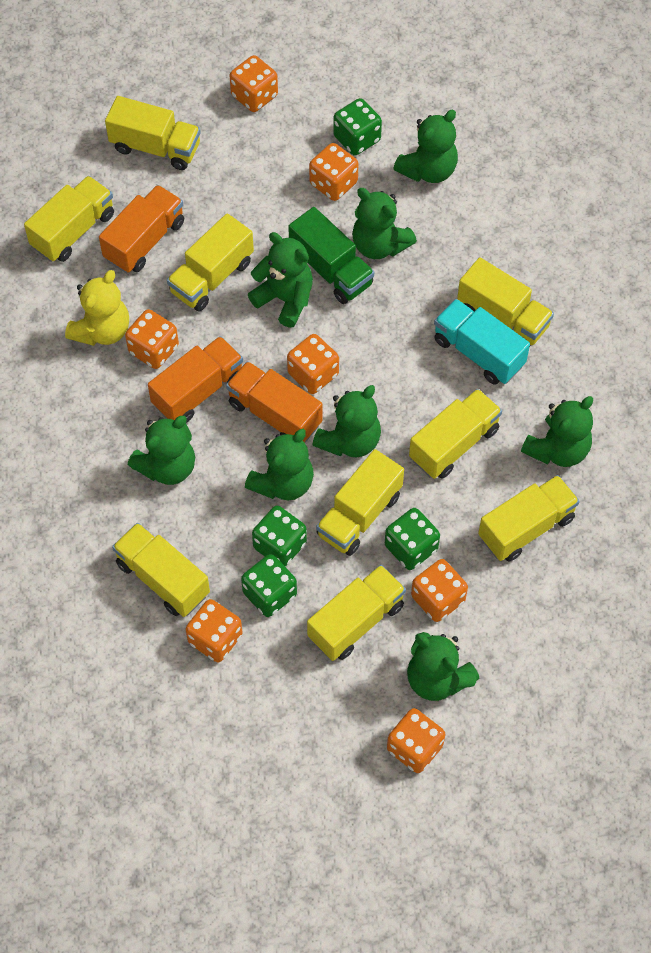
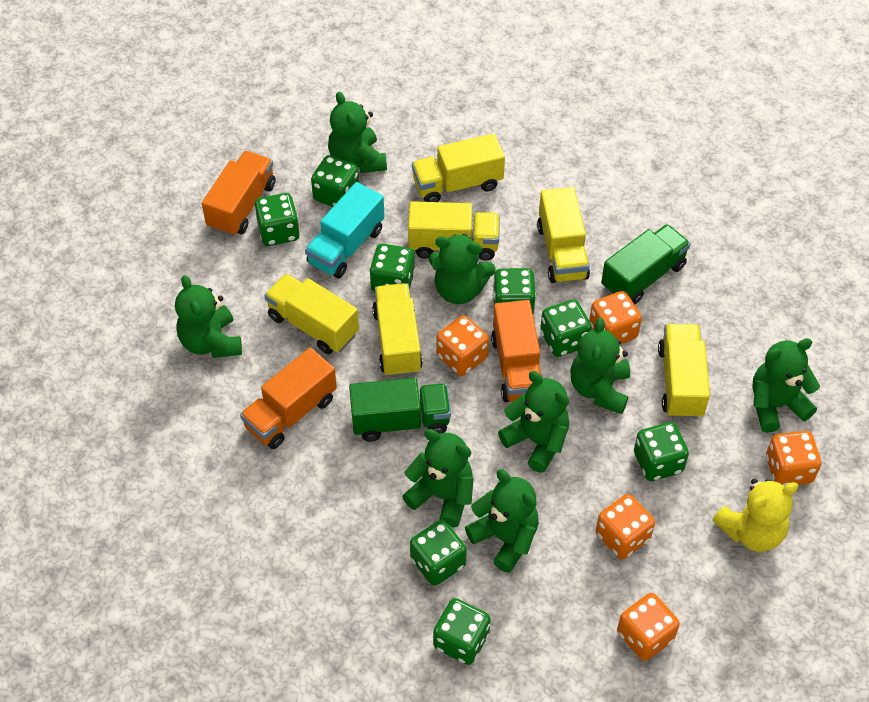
green dice: 4 -> 8
green truck: 1 -> 2
orange dice: 7 -> 5
yellow truck: 9 -> 6

